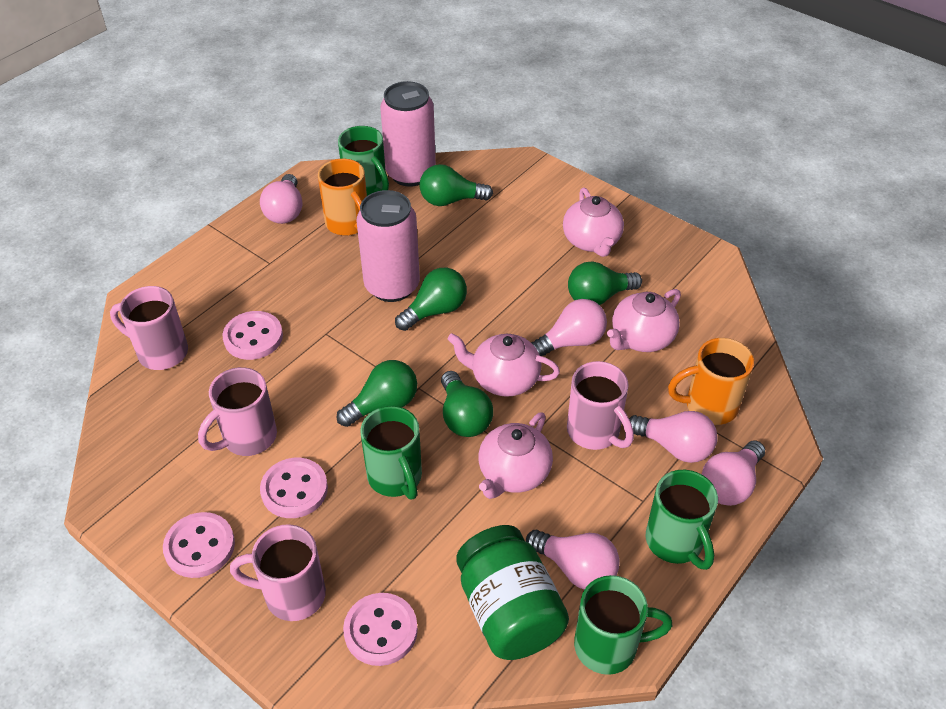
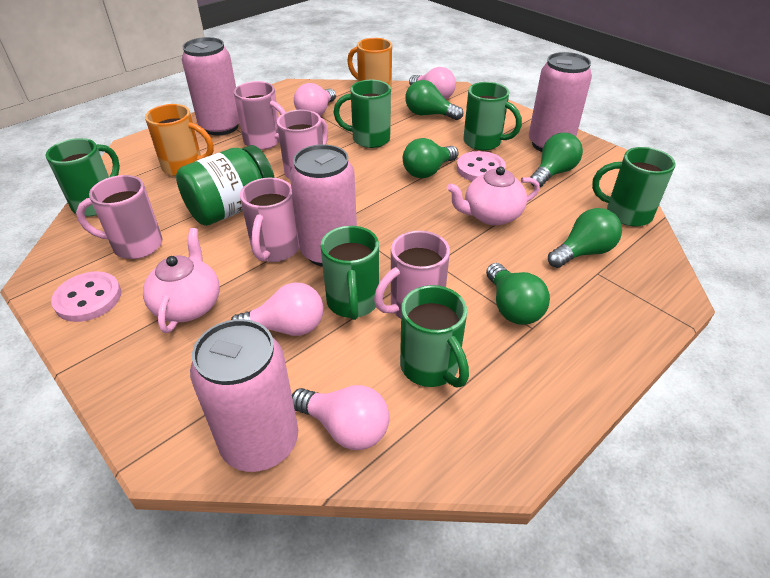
green mug: 4 -> 6
pink button: 4 -> 2
pink can: 2 -> 4
pink light bulb: 5 -> 4
pink mug: 4 -> 5
pink teapot: 4 -> 2

